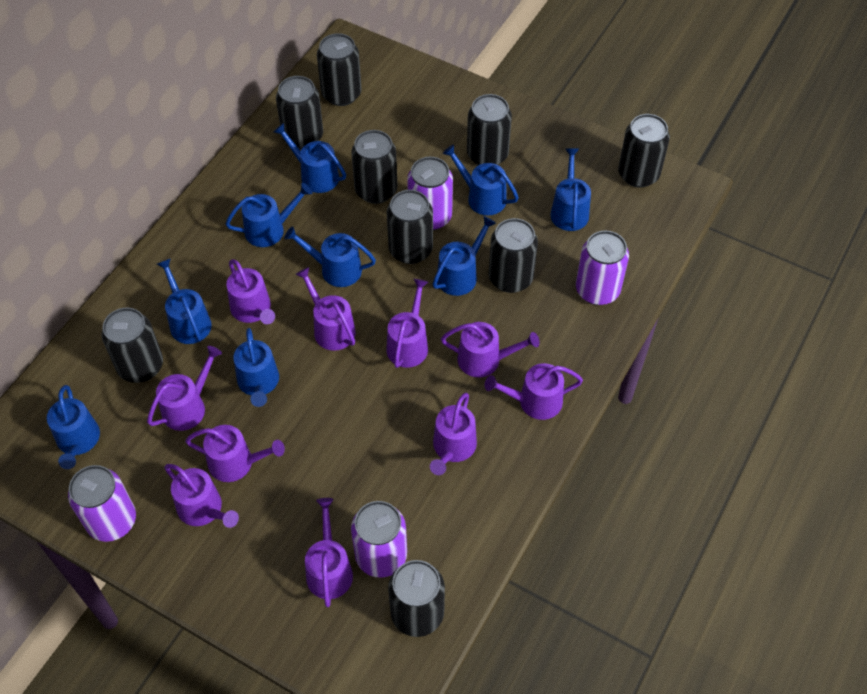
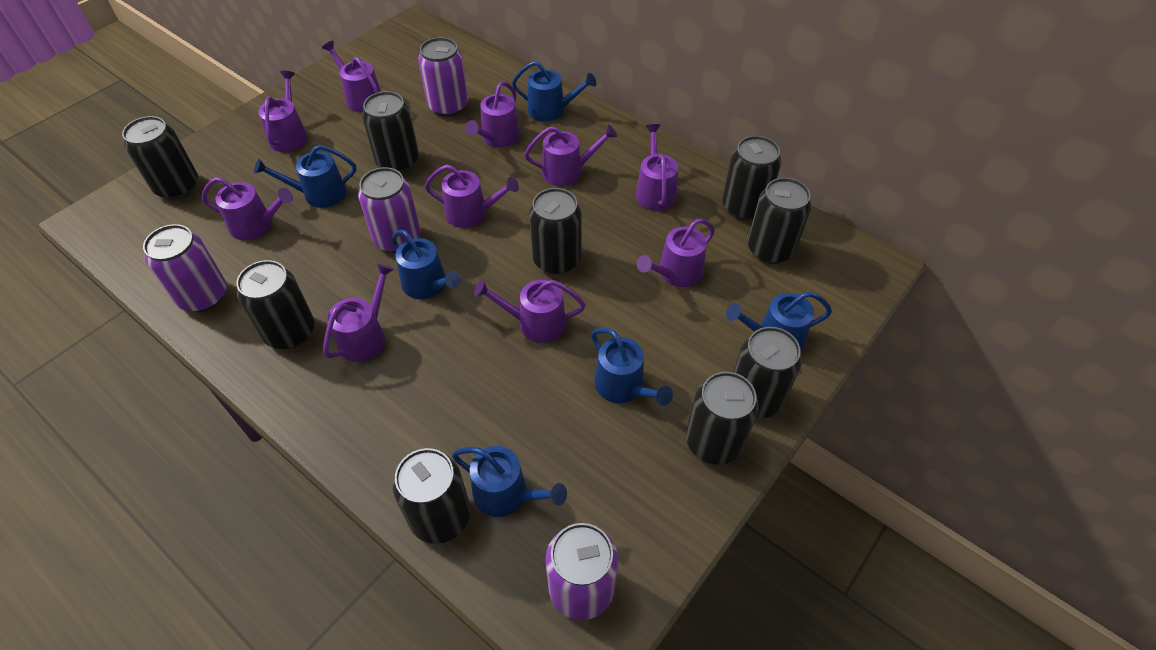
blue watering can: 9 -> 6

